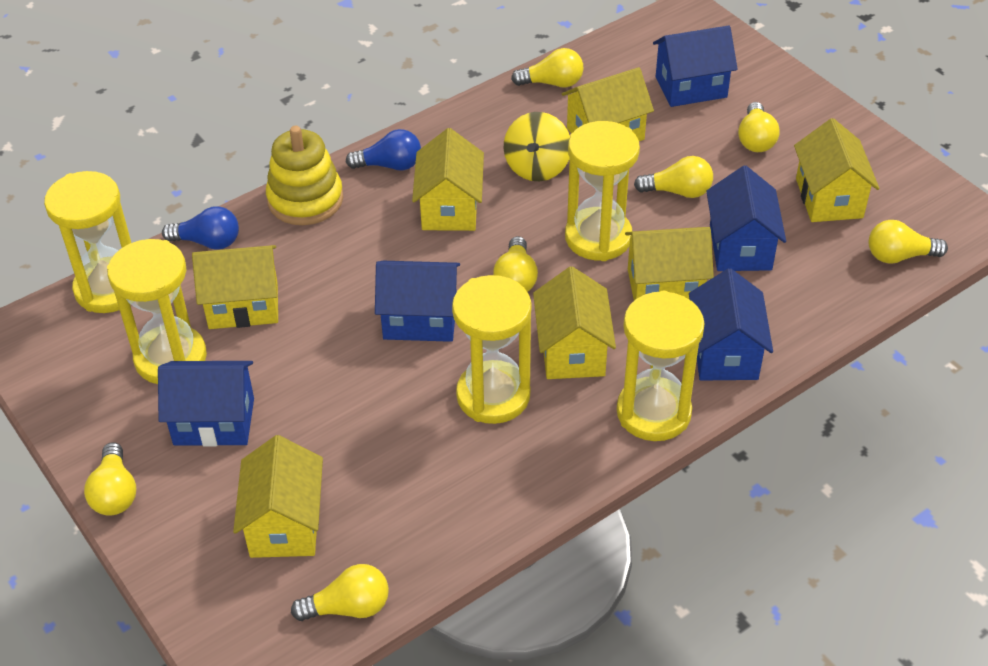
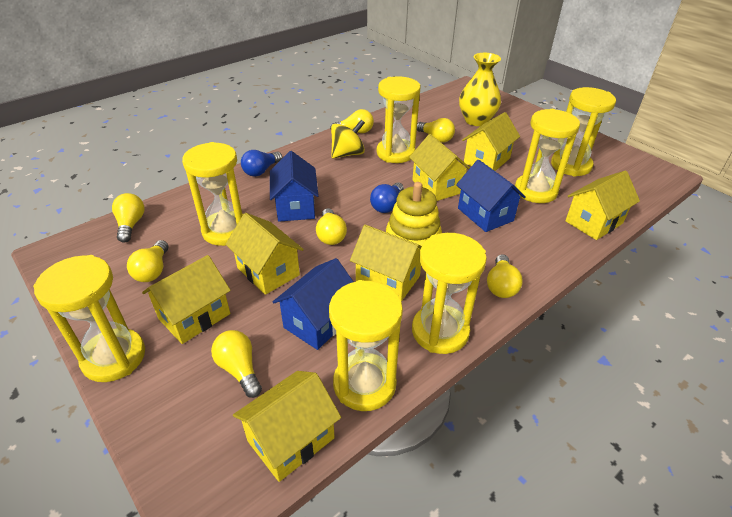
blue house: 5 -> 3
yellow hourglass: 5 -> 7
yellow vase: 0 -> 1

